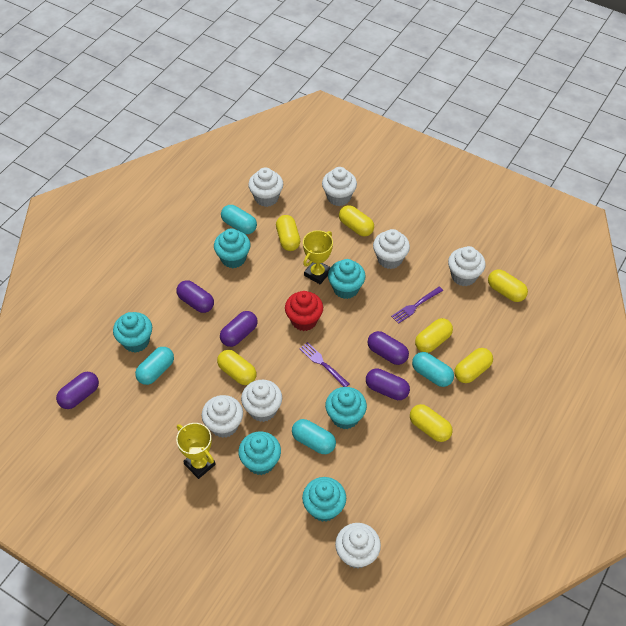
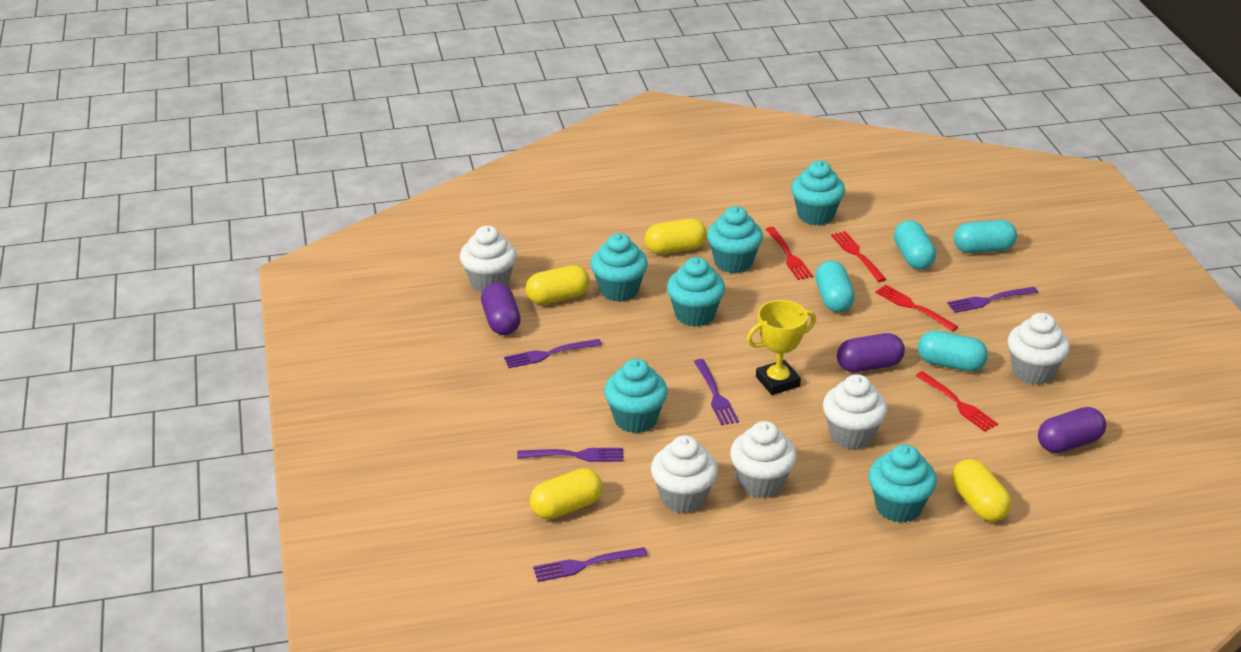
purple capsule: 5 -> 3
purple fork: 2 -> 5
red cupcake: 1 -> 0
red fork: 0 -> 4
white cupcake: 7 -> 5
yellow capsule: 7 -> 4
yellow trophy: 2 -> 1

